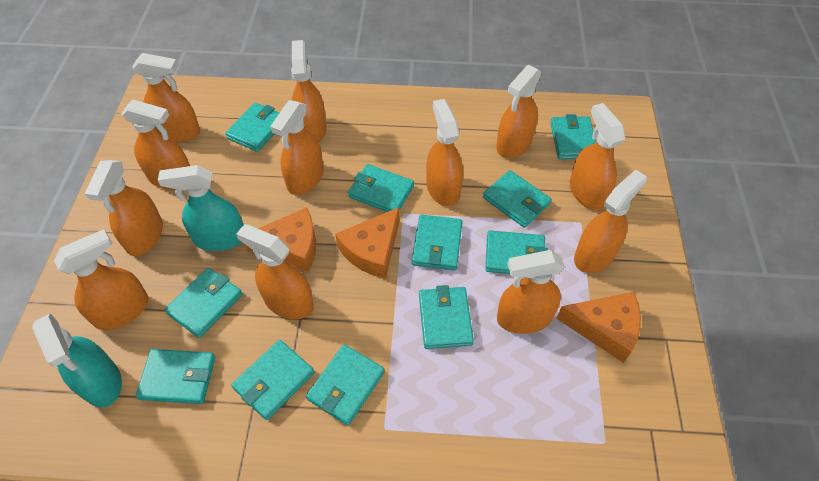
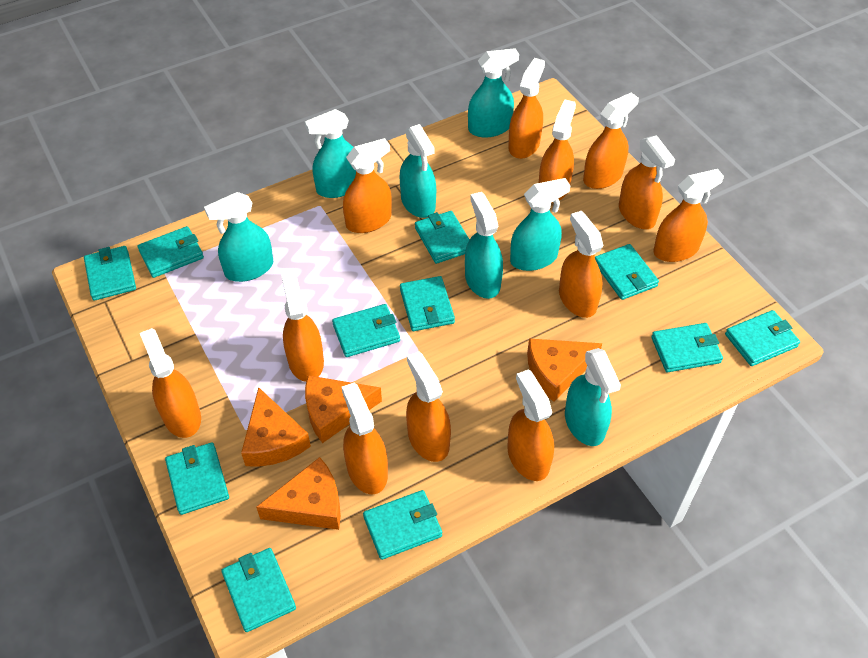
orange cheese: 3 -> 4
turquoise spray bottle: 2 -> 7

